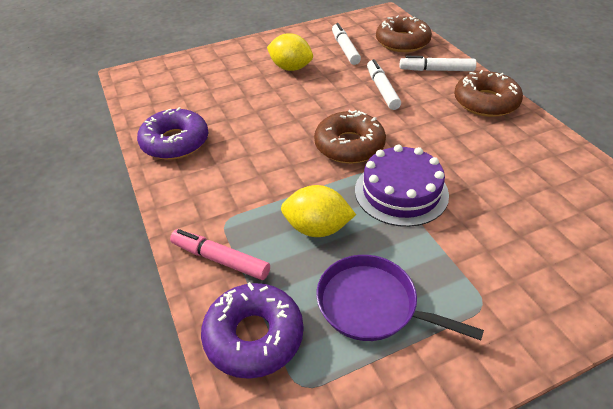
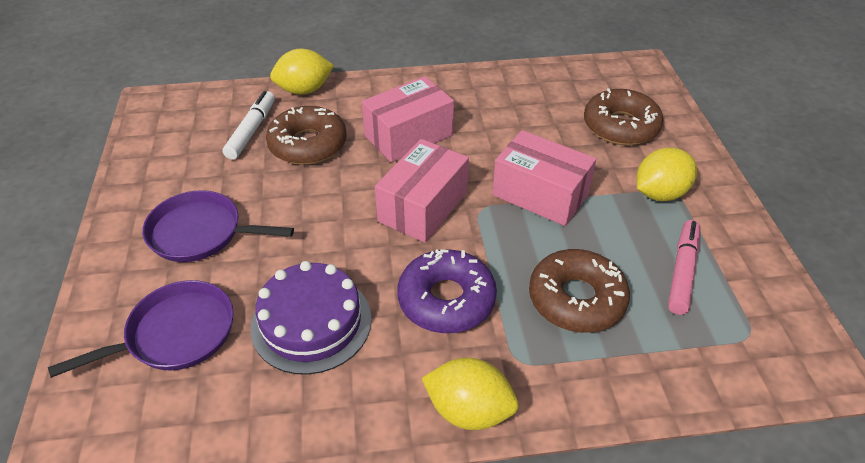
pink box: 0 -> 3
purple donut: 2 -> 1
purple pan: 1 -> 2
white marker: 3 -> 1
yellow lemon: 2 -> 3

